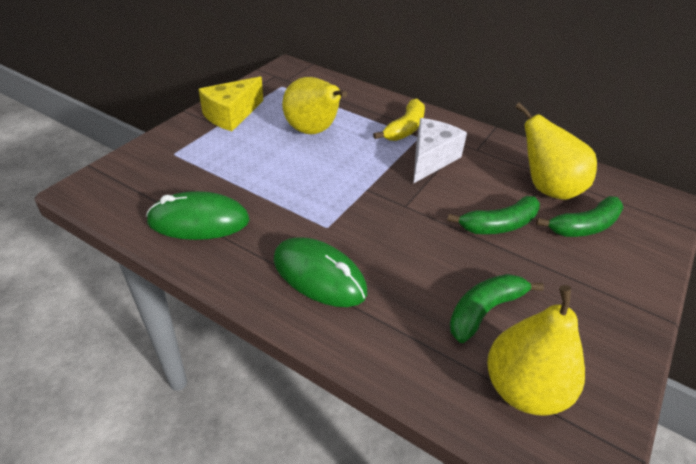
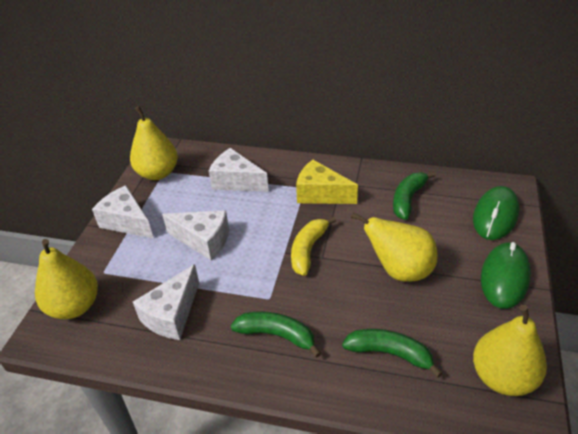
white cheese: 1 -> 4
yellow pear: 3 -> 4

